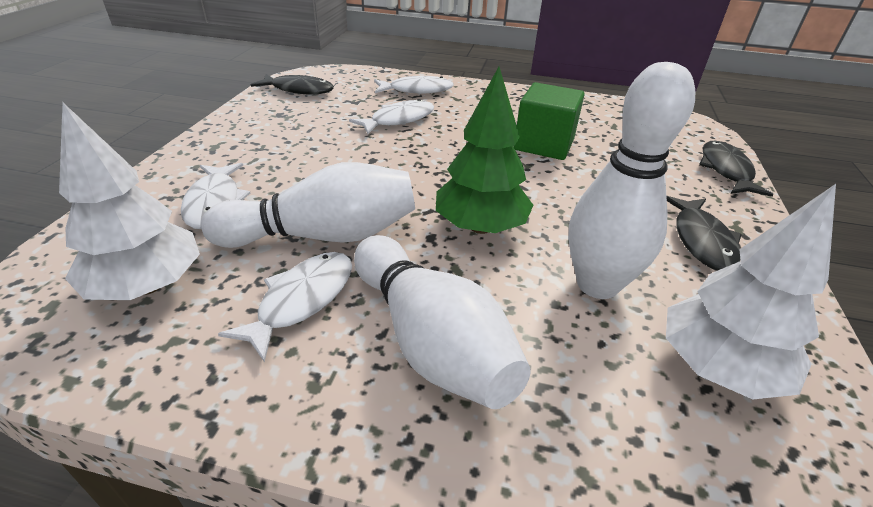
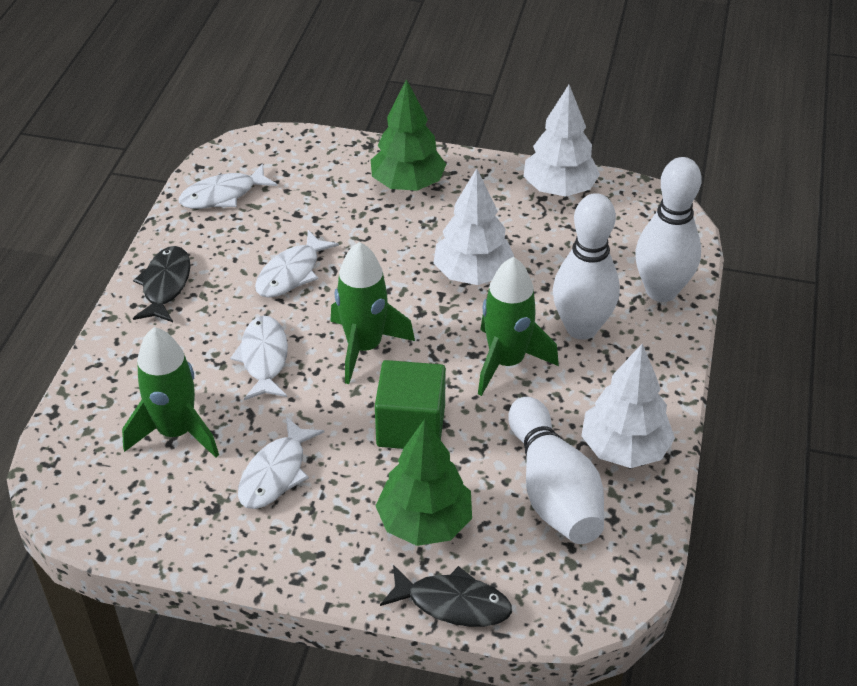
black fish: 3 -> 2
green rocket: 0 -> 3
green tree: 1 -> 2
white tree: 2 -> 3

